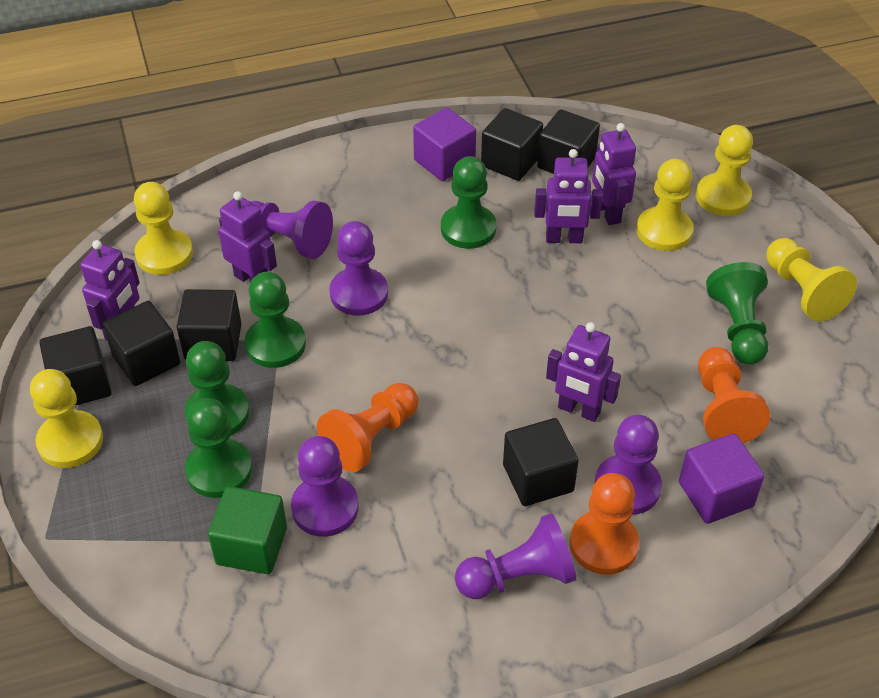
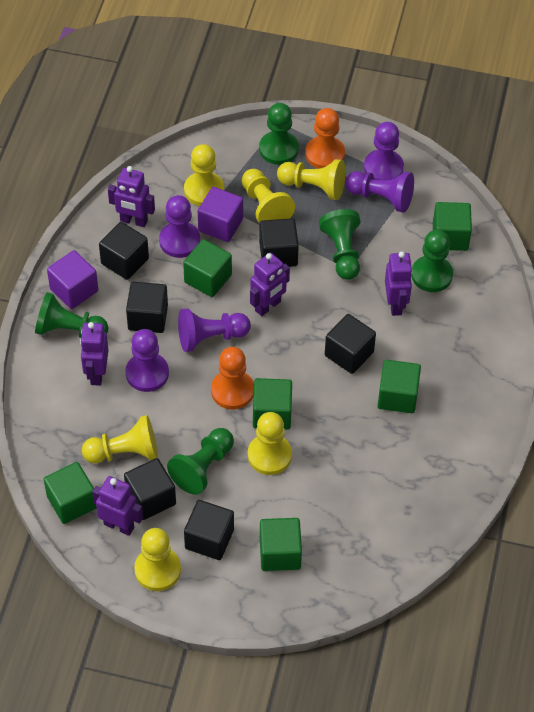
green cube: 1 -> 6
orange pawn: 3 -> 2
yellow pawn: 5 -> 6

